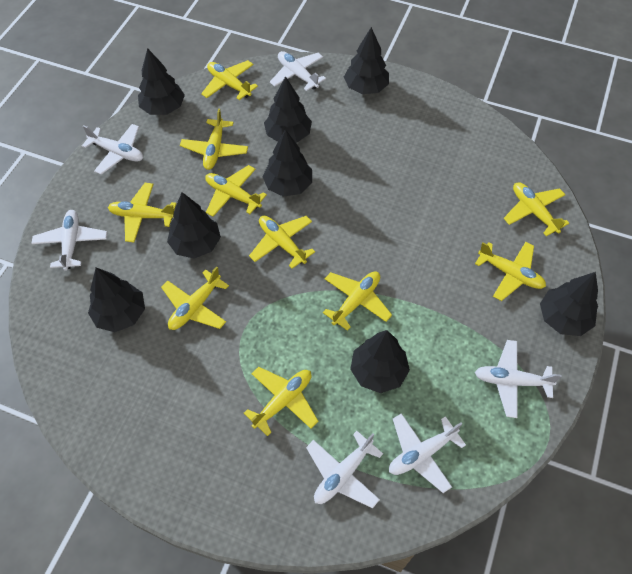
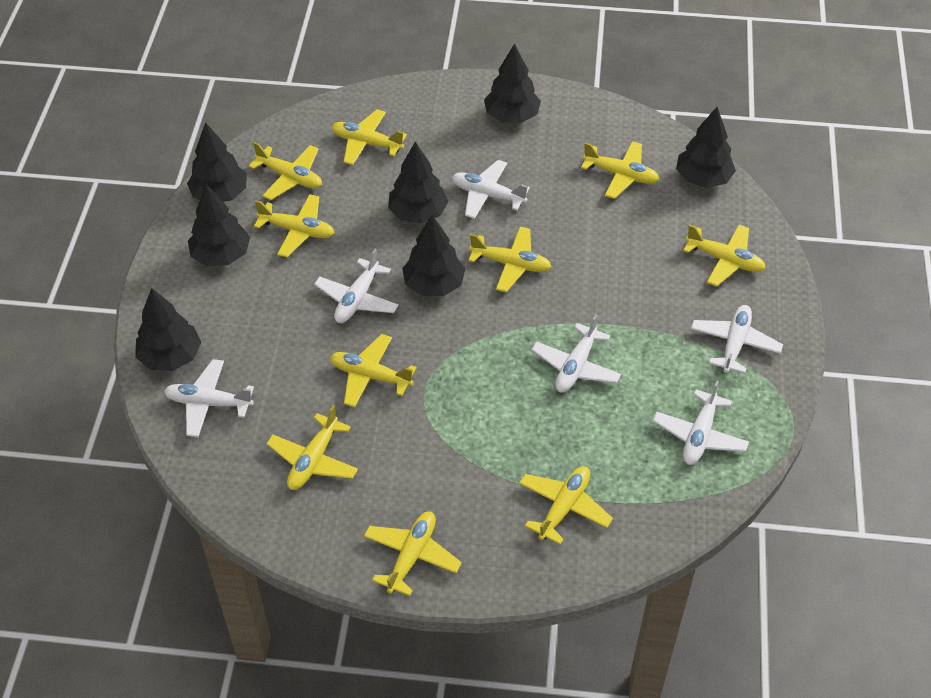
black tree: 8 -> 7

